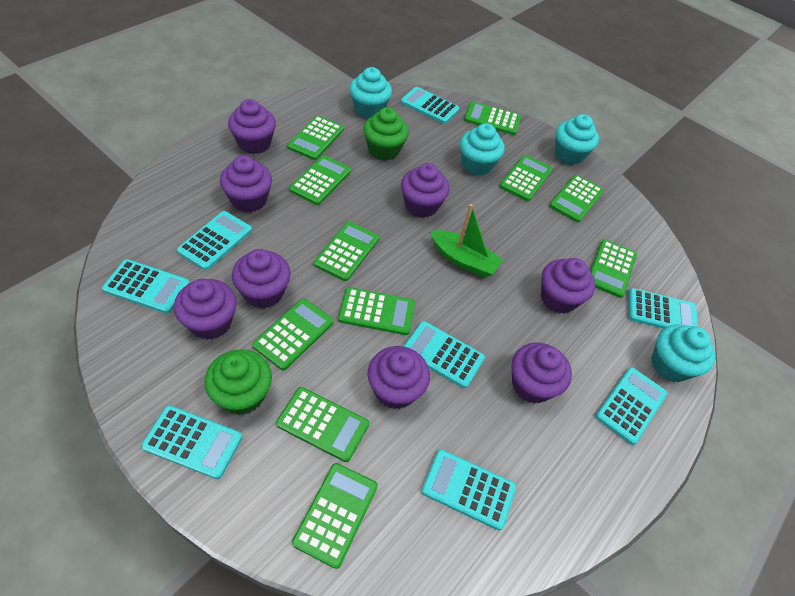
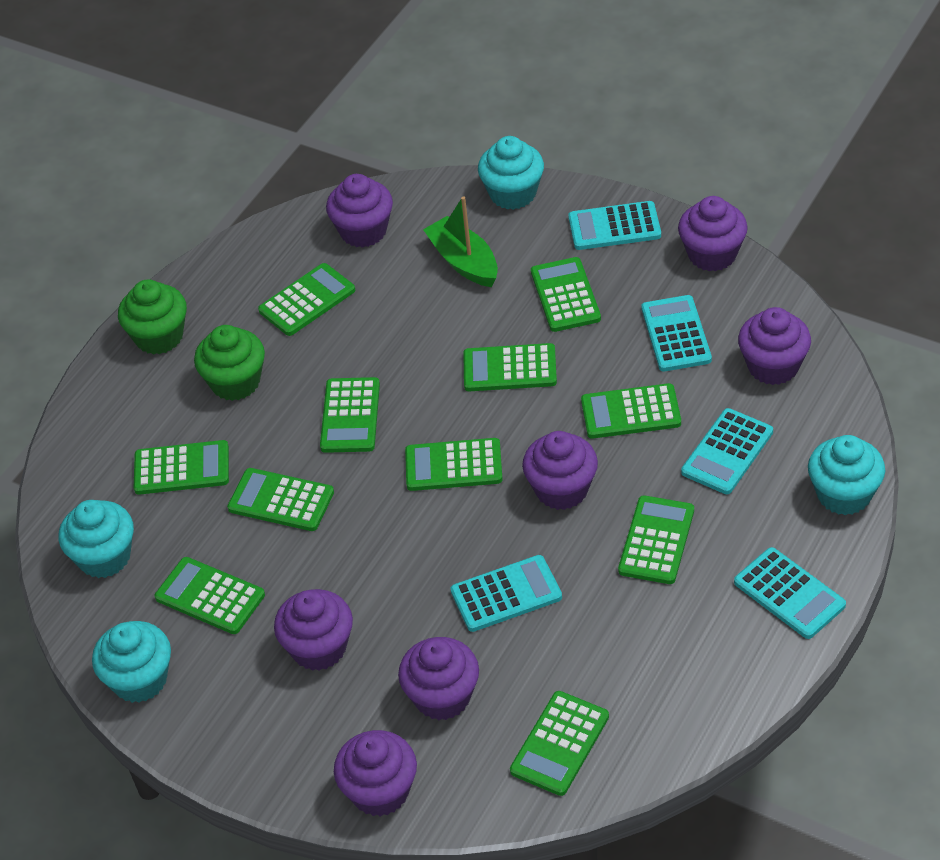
purple cupcake: 8 -> 7
turquoise calculator: 8 -> 5

